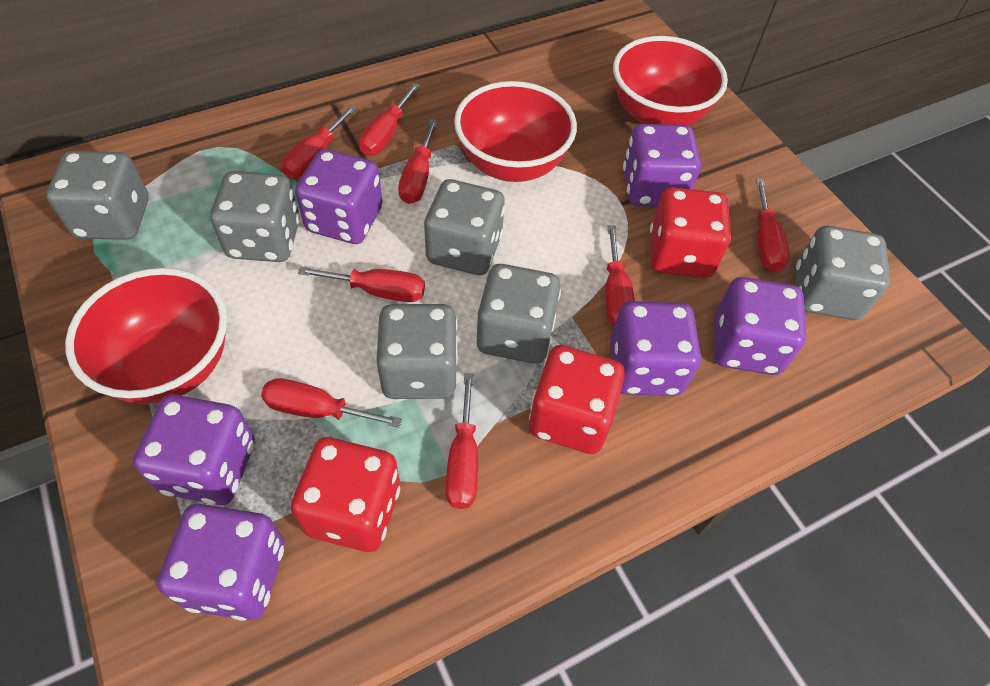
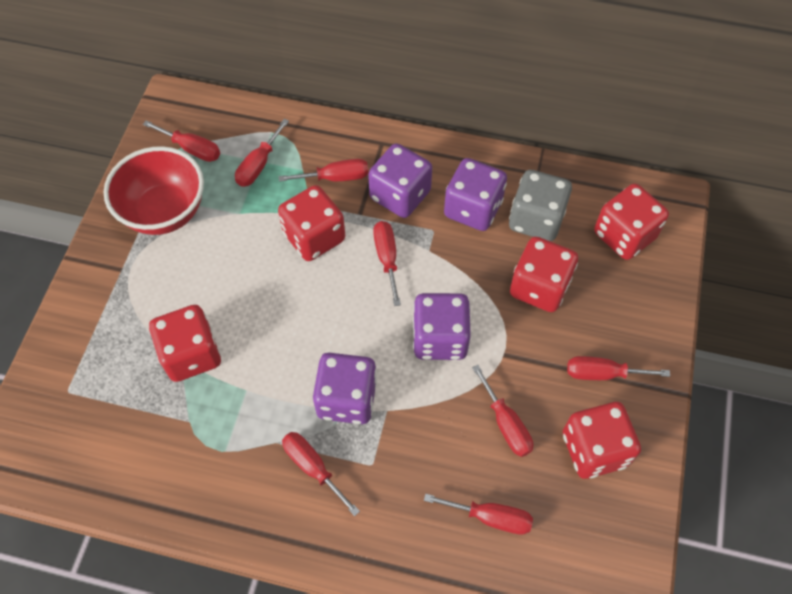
grey dice: 6 -> 1
purple dice: 6 -> 4
red bowl: 3 -> 1
red dice: 3 -> 5

